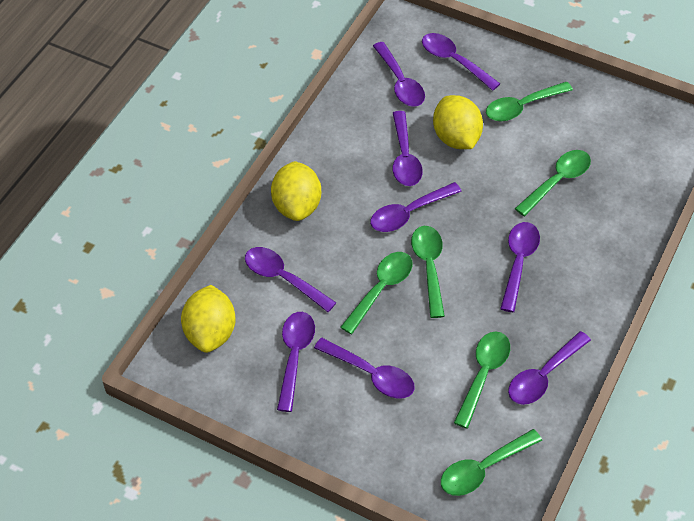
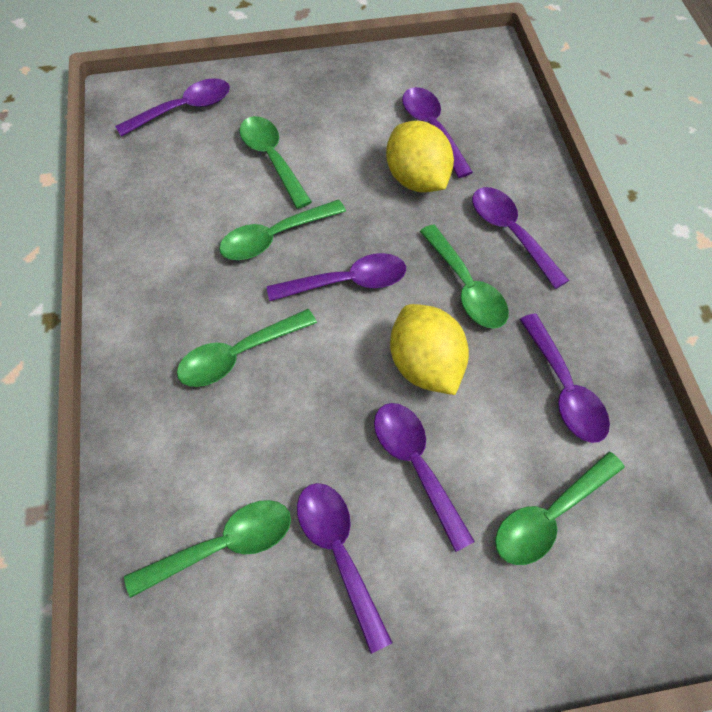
purple spoon: 9 -> 7
yellow lemon: 3 -> 2

